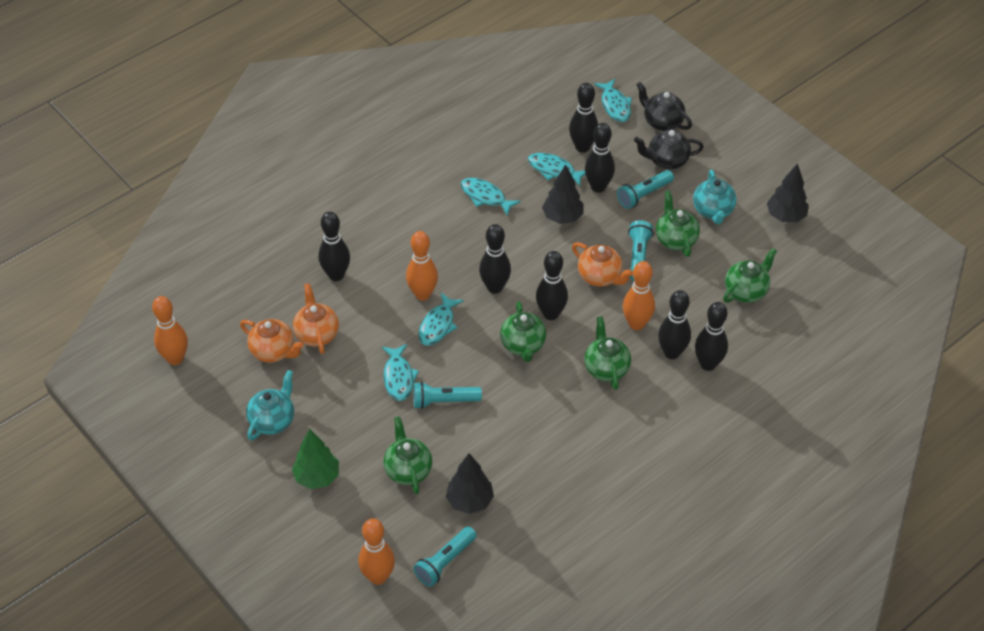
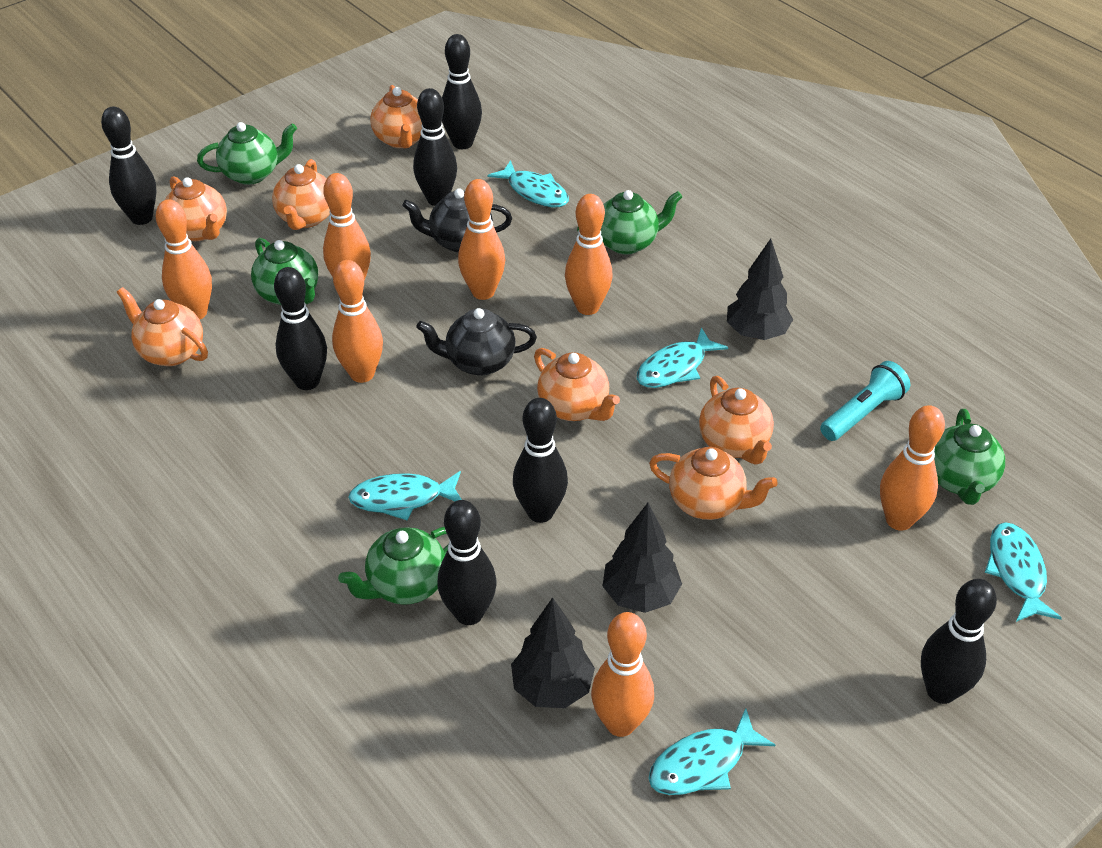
green tree: 1 -> 0
orange bowling pin: 4 -> 7
orange teapot: 3 -> 7
turquoise flashlight: 4 -> 1
turquoise teapot: 2 -> 0

